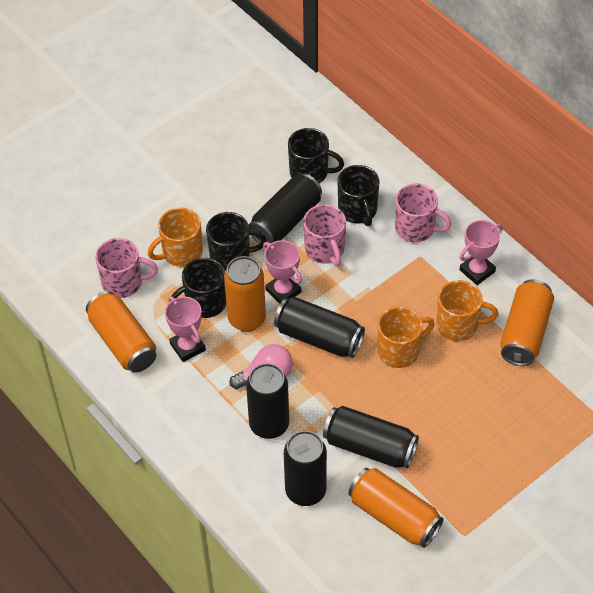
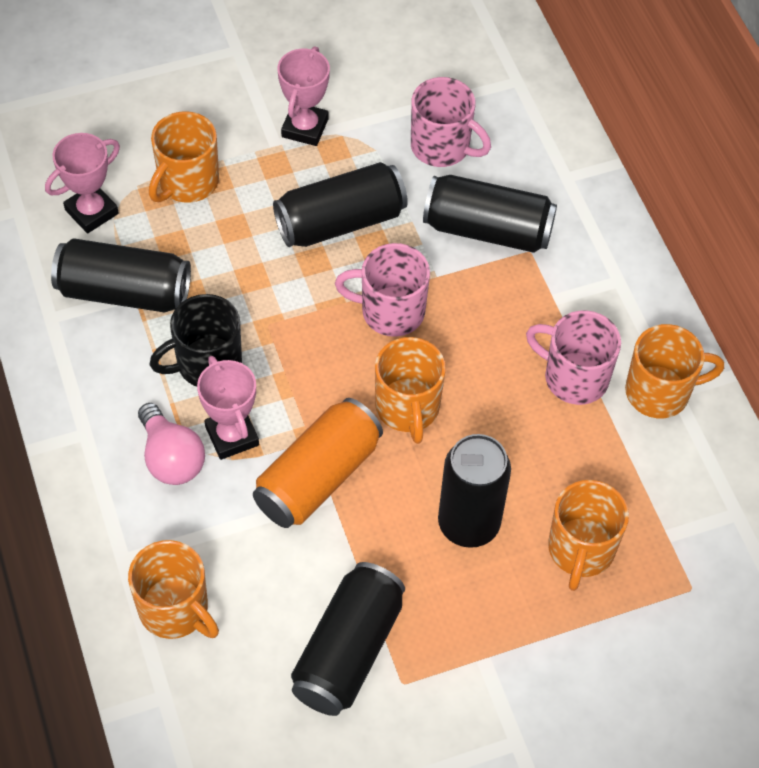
black mug: 4 -> 1
orange can: 4 -> 1
orange mug: 3 -> 5

